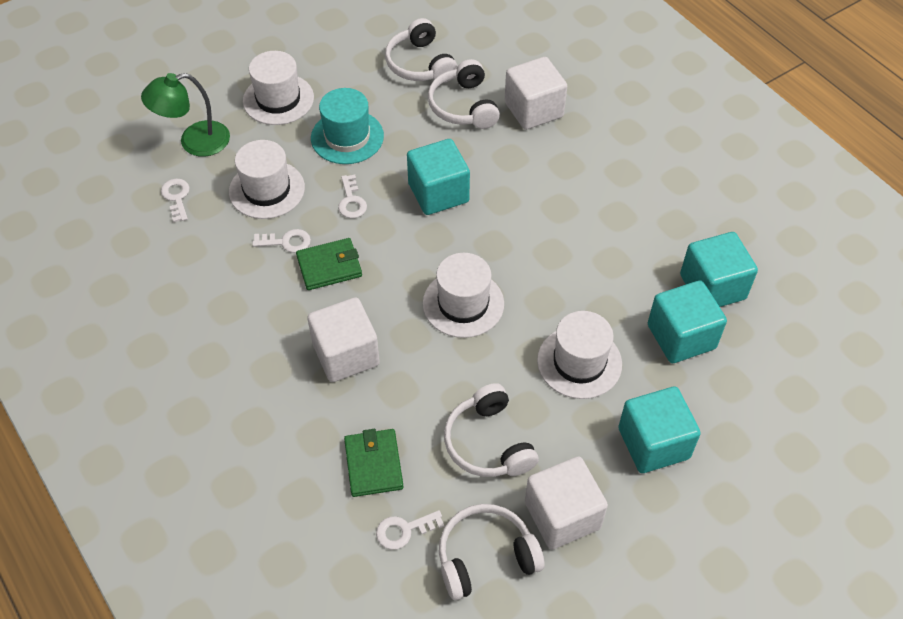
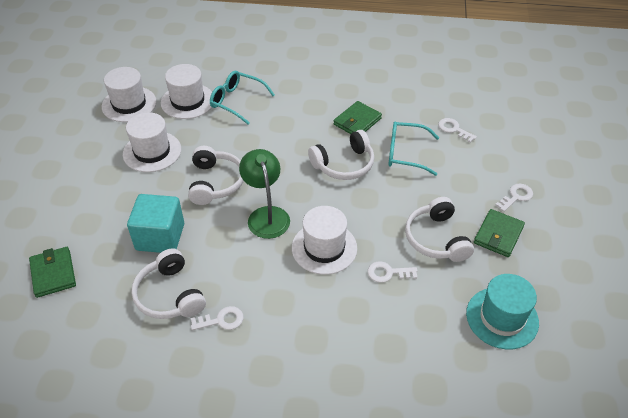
green wallet: 2 -> 3
turquoise cube: 4 -> 1
turquoise glasses: 0 -> 2
white cube: 3 -> 0

